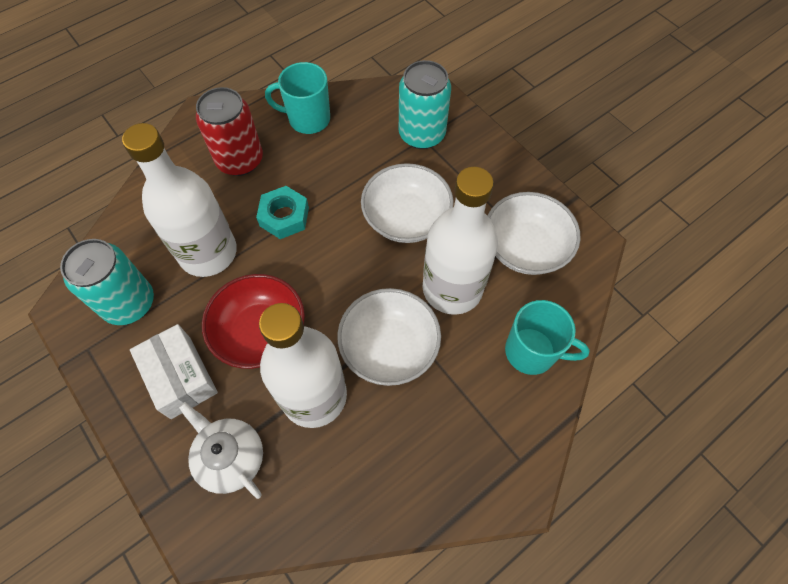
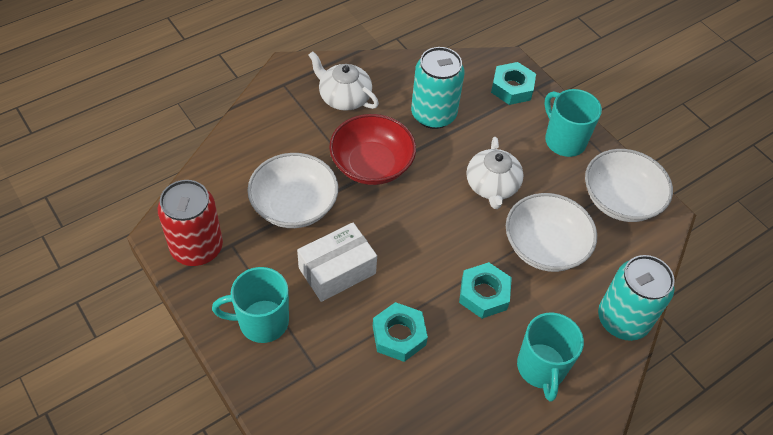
turquoise mug: 2 -> 3
turquoise nut: 1 -> 3
white bottle: 3 -> 0
white teapot: 1 -> 2

